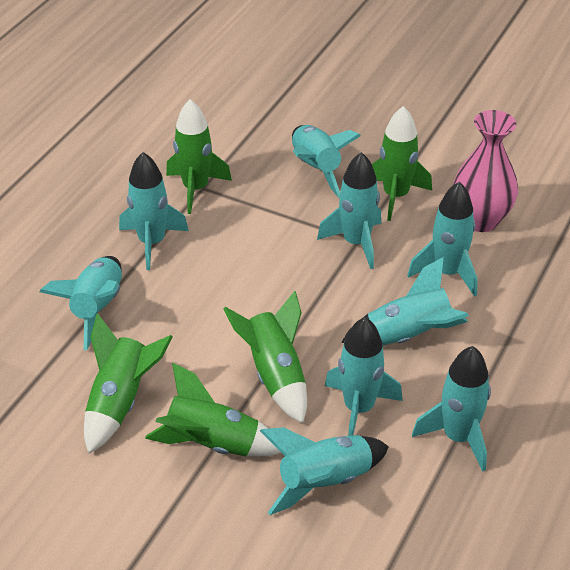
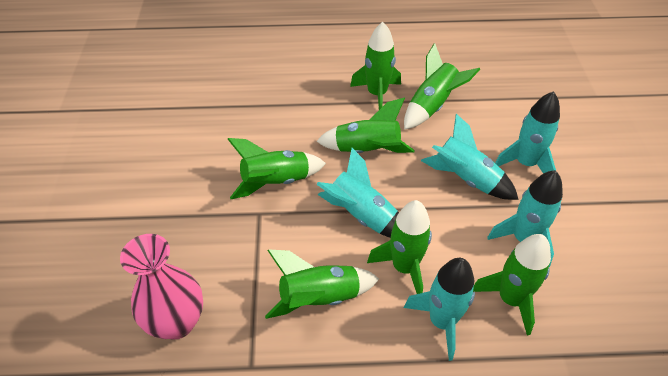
green rocket: 5 -> 7
turquoise rocket: 9 -> 5

